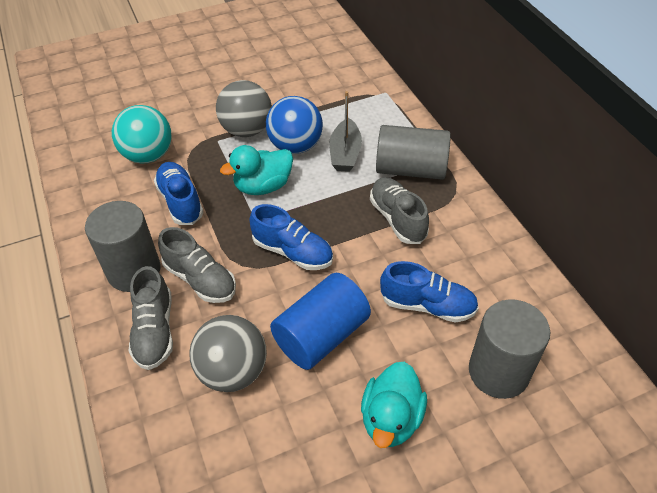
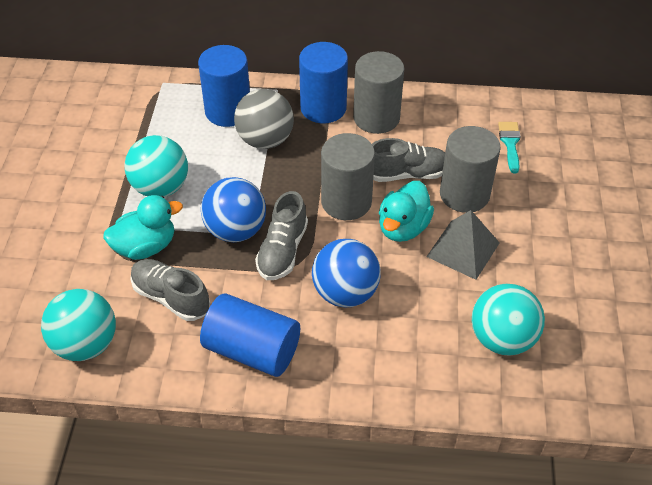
blue ball: 1 -> 2
blue cylinder: 1 -> 3
blue shoe: 3 -> 0
grey ball: 2 -> 1
grey boat: 1 -> 0
grey pyramid: 0 -> 1
turquoise ball: 1 -> 3
turquoise brush: 0 -> 1

